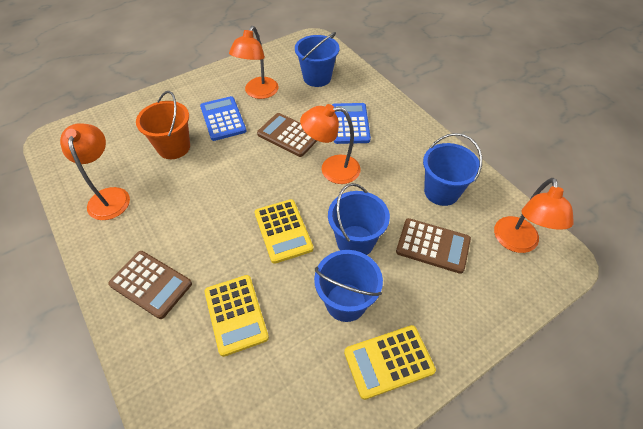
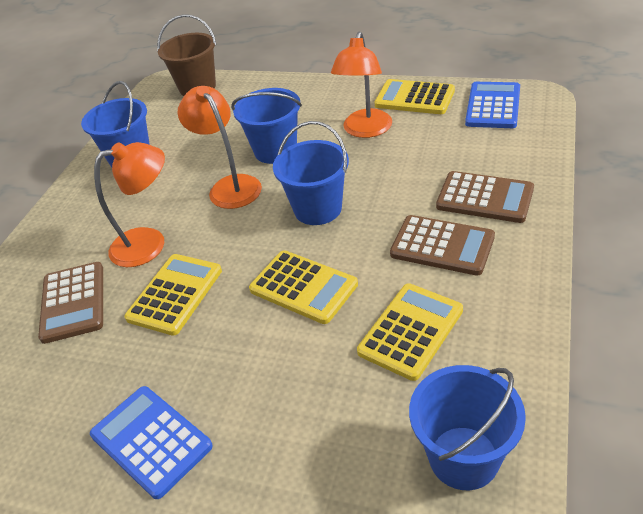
brown bucket: 0 -> 1
orange bucket: 1 -> 0
orange lamp: 4 -> 3
yellow calculator: 3 -> 4

